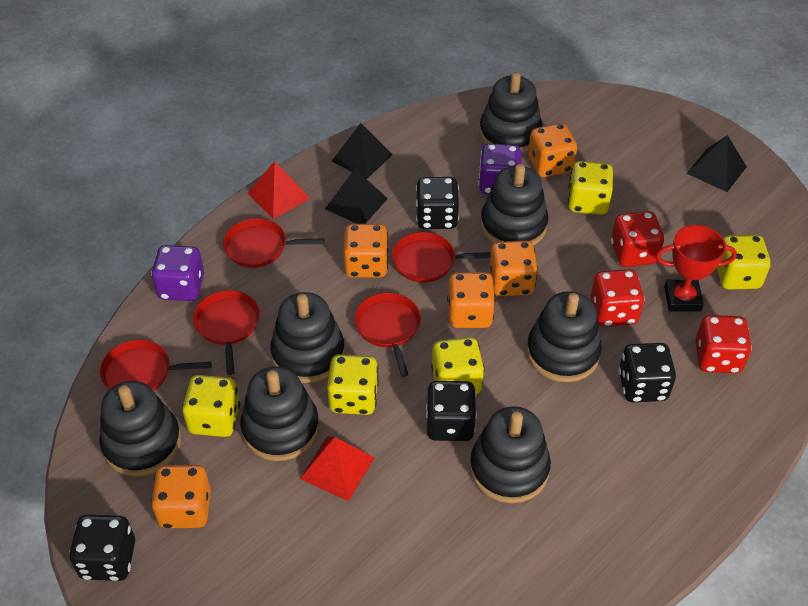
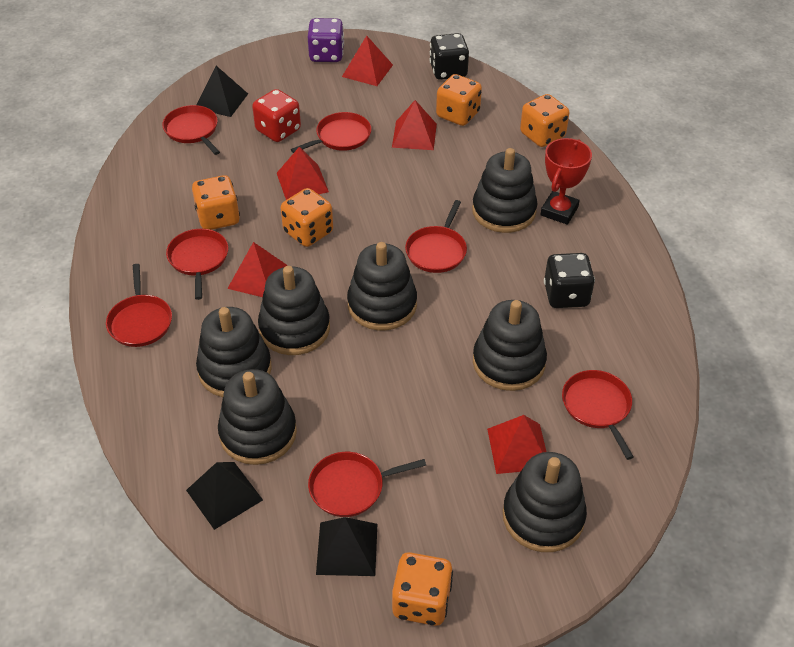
black dice: 4 -> 2
purple dice: 2 -> 1
red dice: 3 -> 1
red pan: 5 -> 7
red pyramid: 2 -> 5
yellow dice: 5 -> 0

